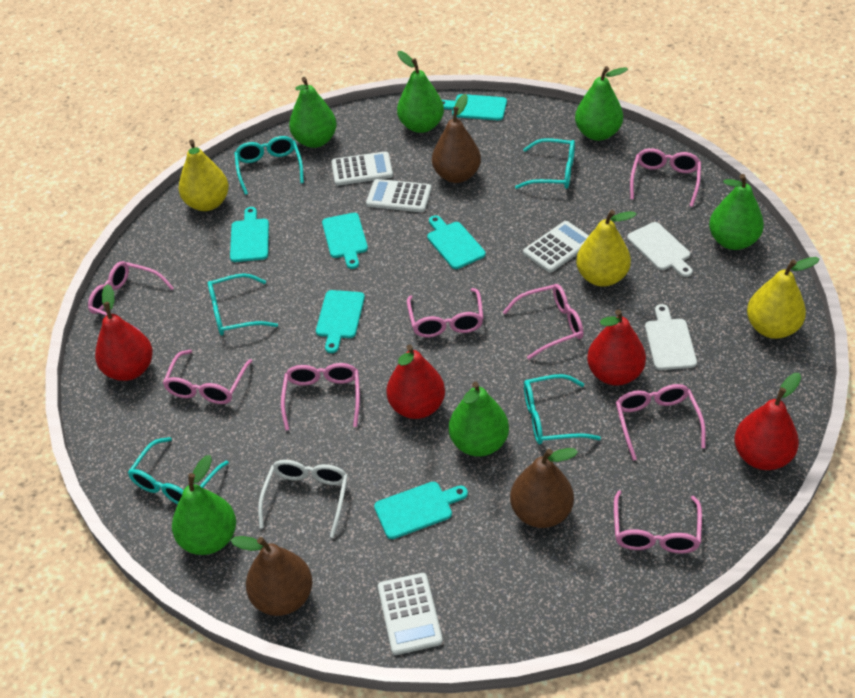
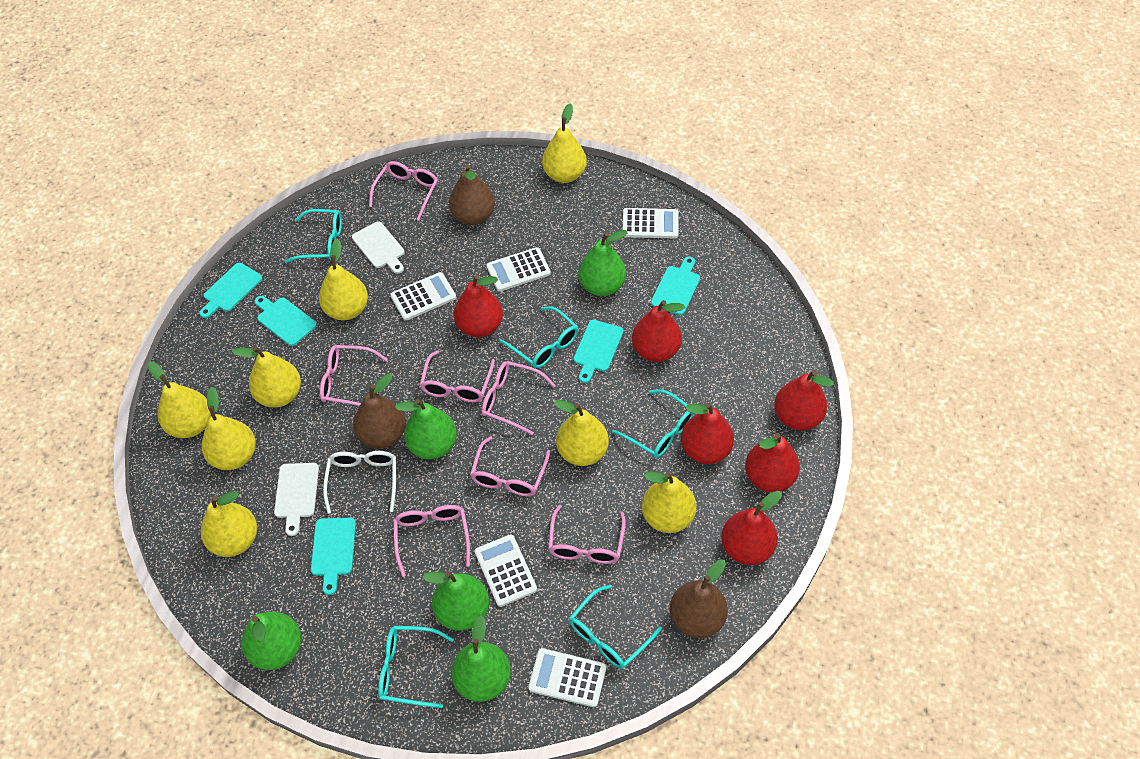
green pear: 6 -> 5
pink glasses: 8 -> 7
red pear: 4 -> 6
turquoise cutting board: 6 -> 5
white calculator: 4 -> 5
yellow pear: 3 -> 8

